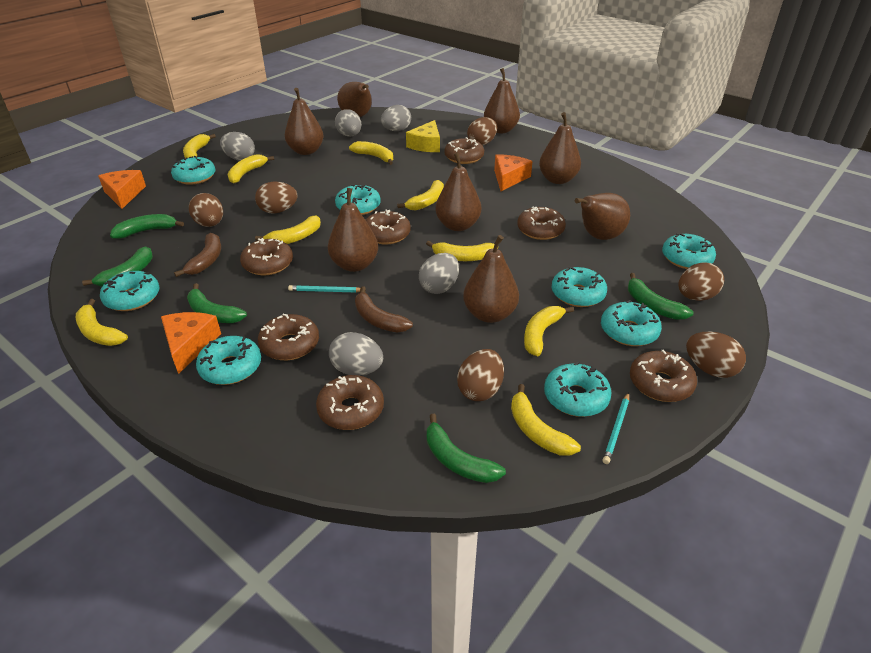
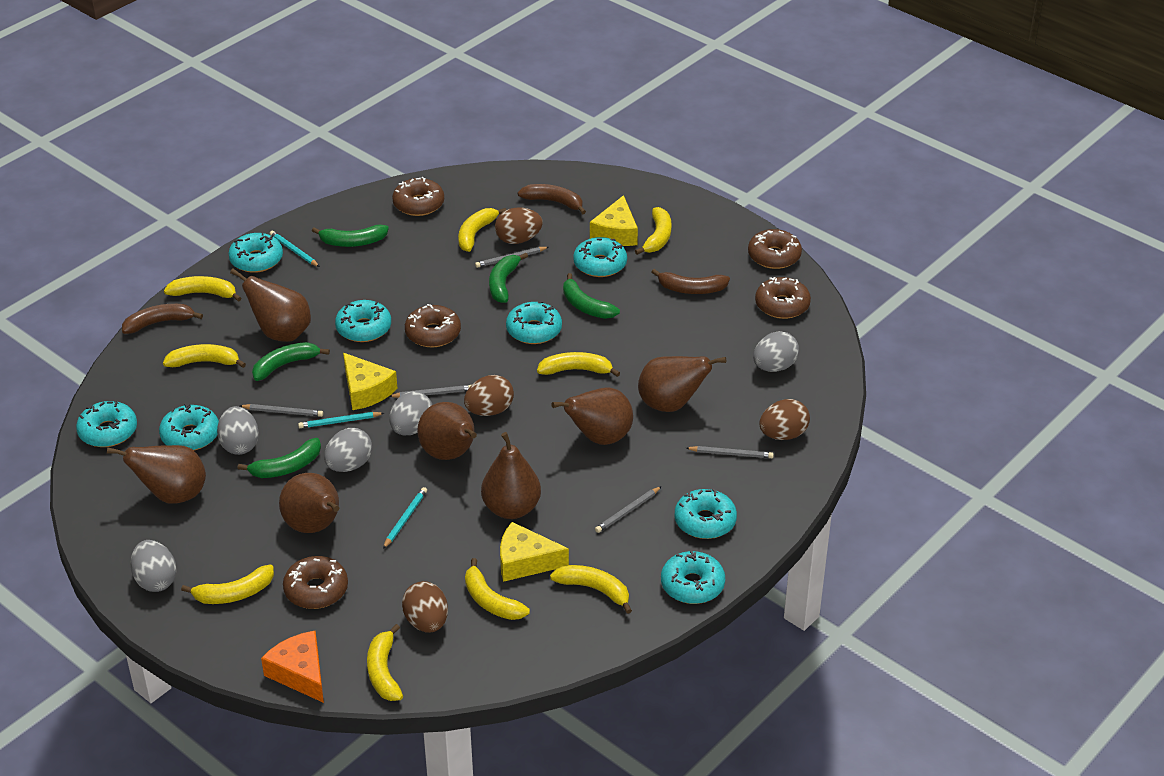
brown banana: 2 -> 3
brown donut: 7 -> 5
brown egg: 6 -> 4
brown pear: 8 -> 7
grey pencil: 0 -> 5
orange cheese: 3 -> 1
turquoise pencil: 2 -> 3
yellow cheese: 1 -> 3

